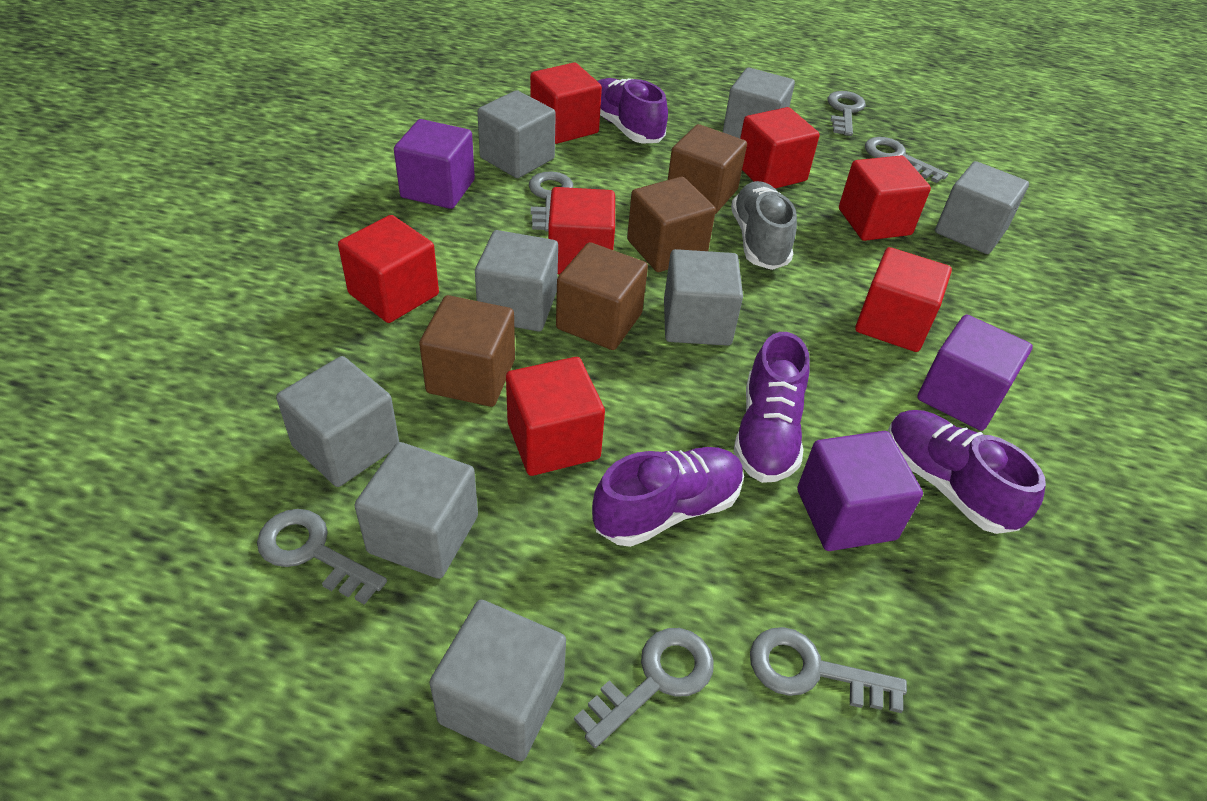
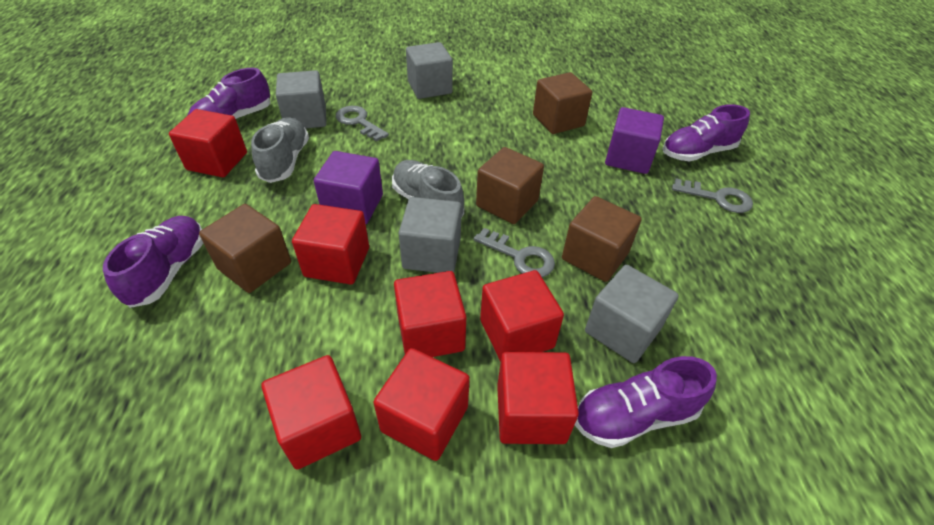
grey cube: 8 -> 4
grey key: 6 -> 3
grey shoe: 1 -> 2
purple cube: 3 -> 2

